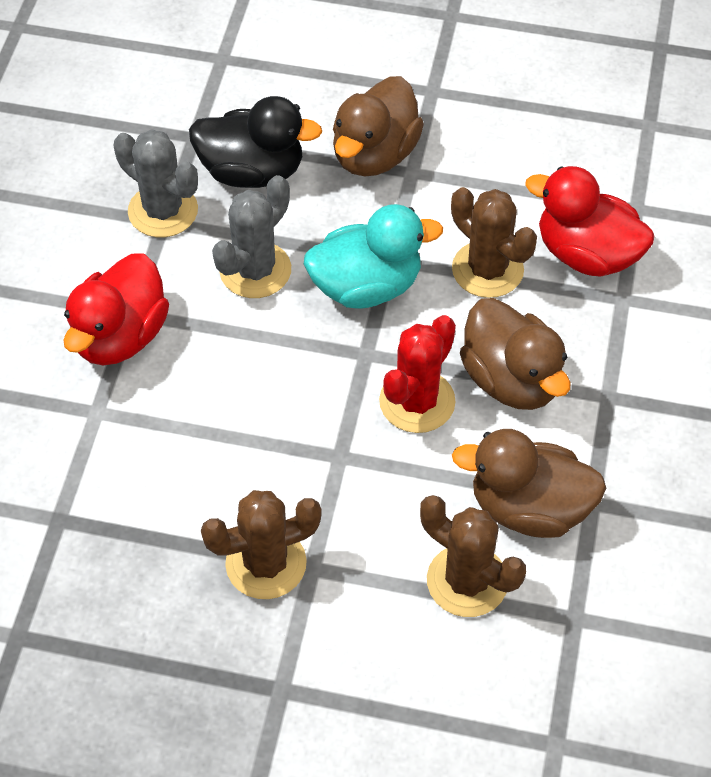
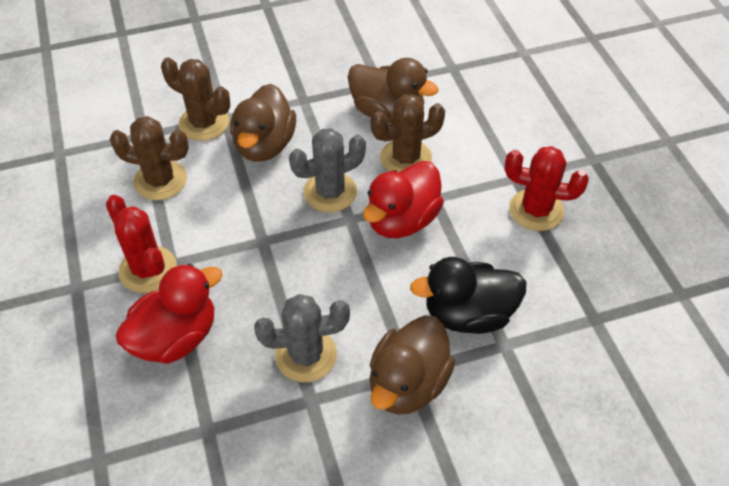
red cactus: 1 -> 2
turquoise duck: 1 -> 0

